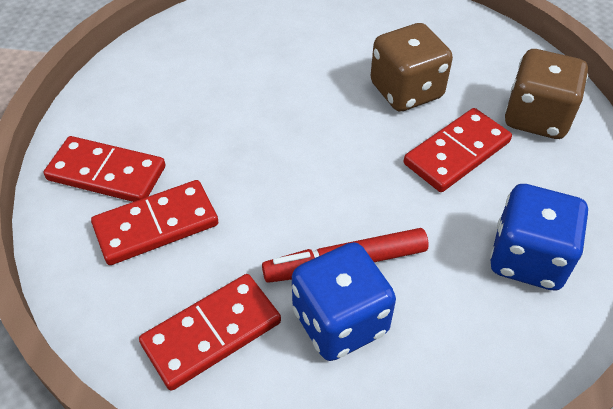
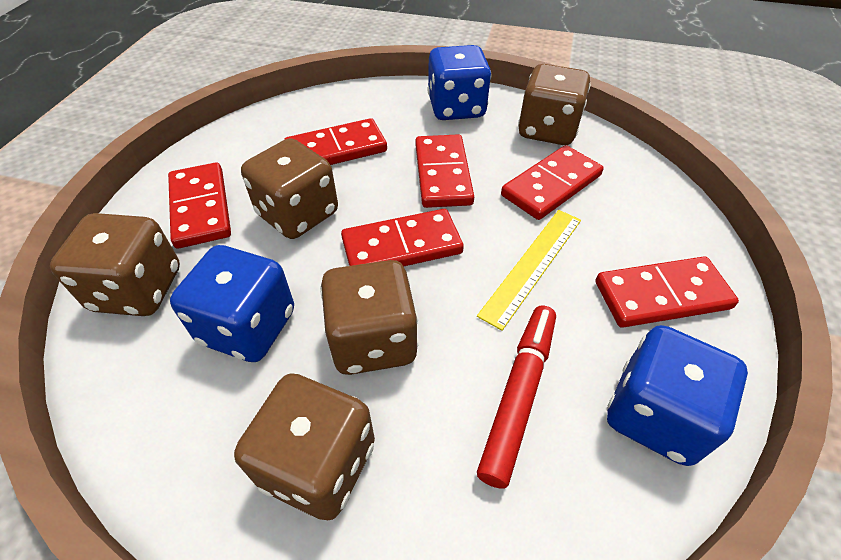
blue dice: 2 -> 3
brown dice: 2 -> 5
red domino: 4 -> 6
yellow ruler: 0 -> 1

